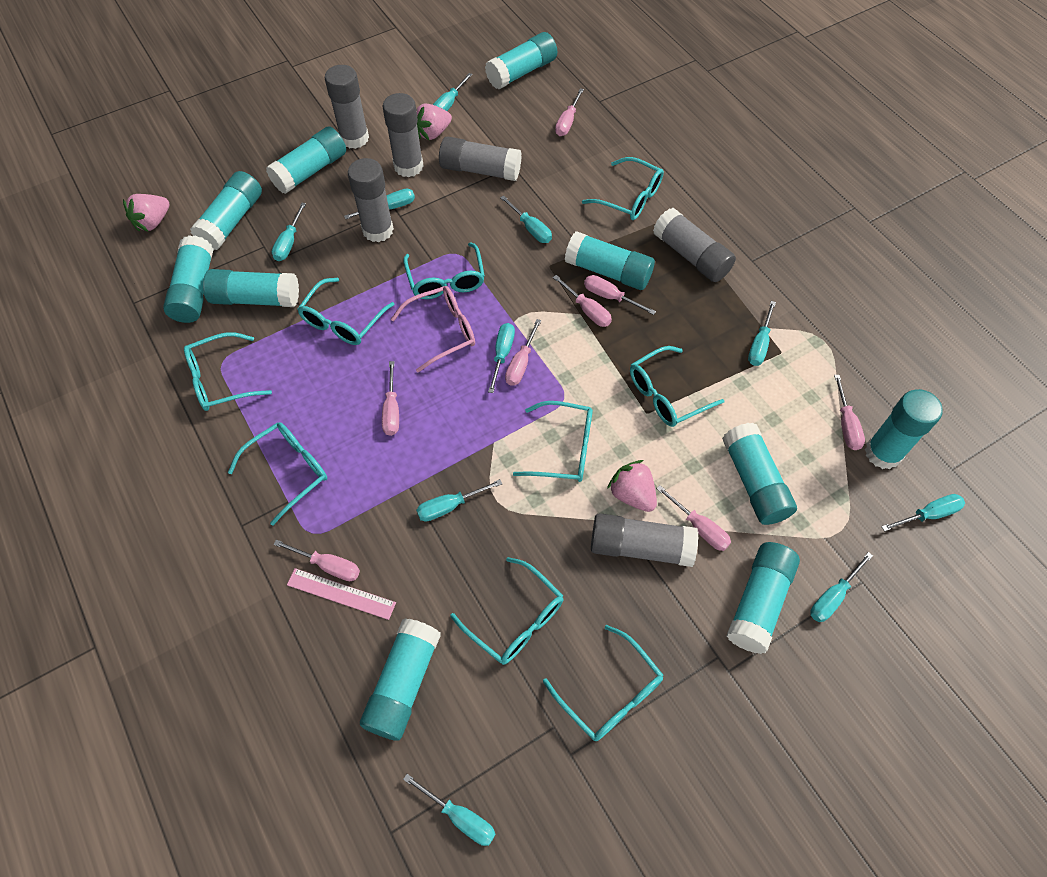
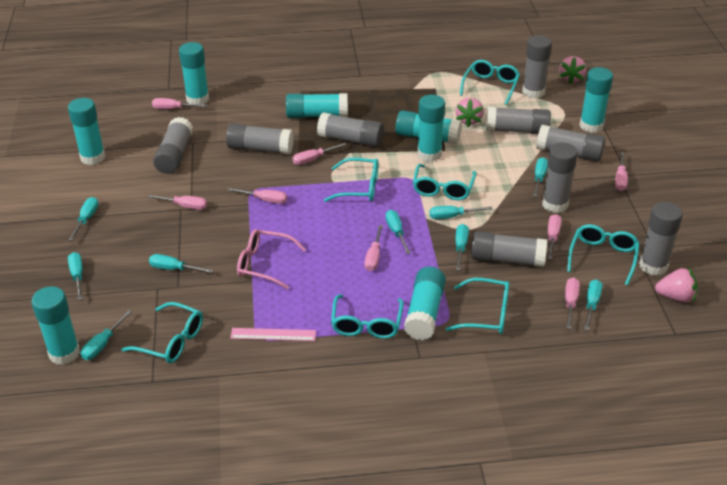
grey glue stick: 6 -> 9
turquoise glasses: 9 -> 7
turquoise glue stick: 10 -> 8
turquoise screwdriver: 10 -> 9

